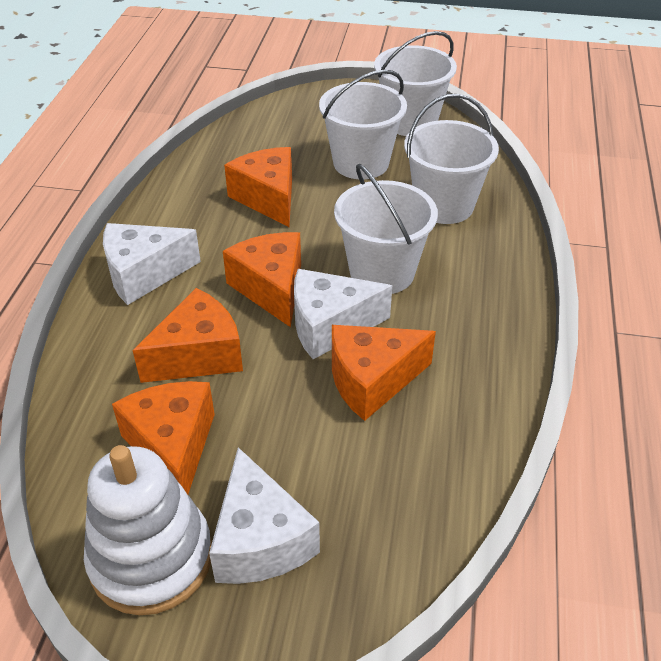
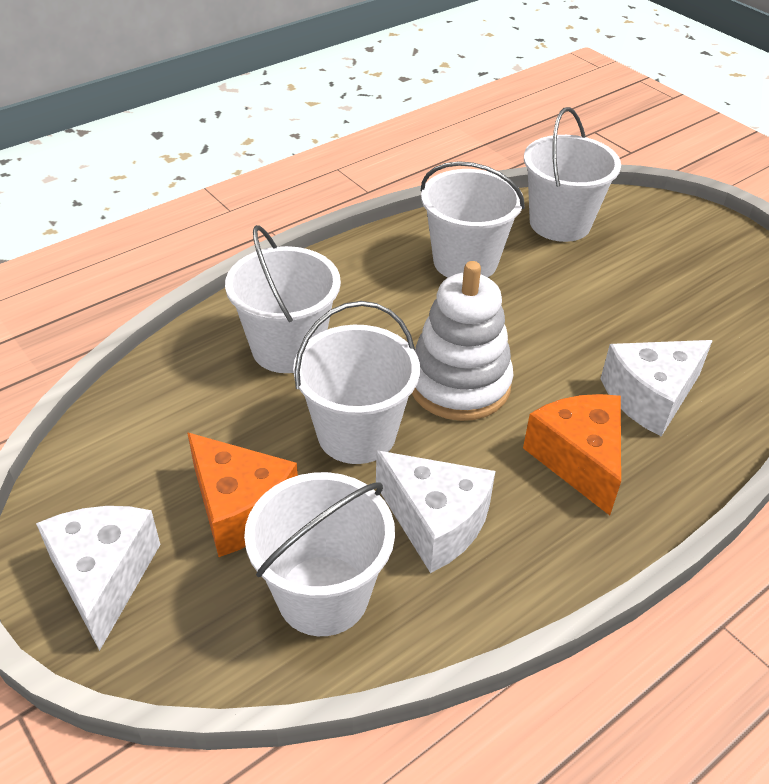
orange cheese: 5 -> 2
white bucket: 4 -> 5

